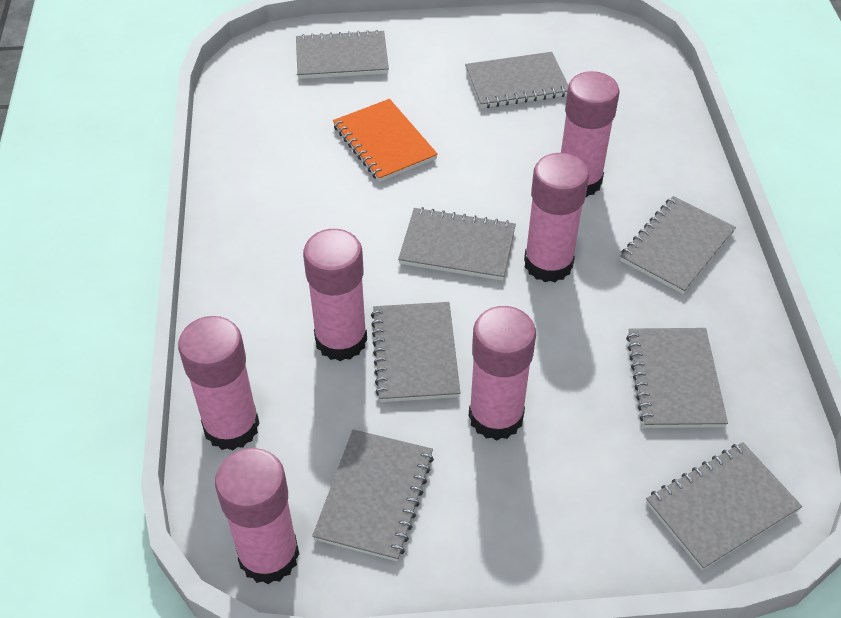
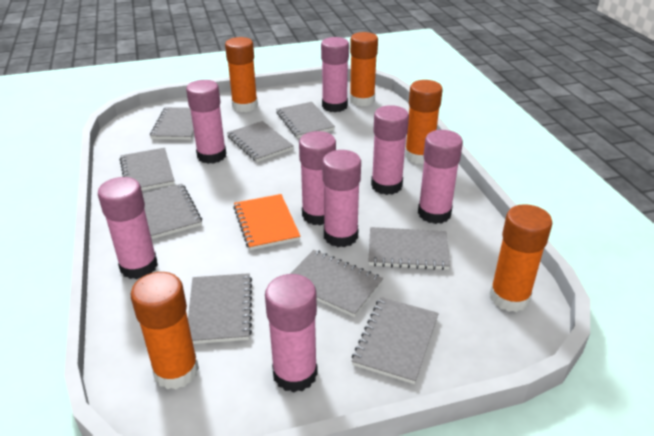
grey notebook: 8 -> 9
orange glue stick: 0 -> 5
pink glue stick: 6 -> 8

